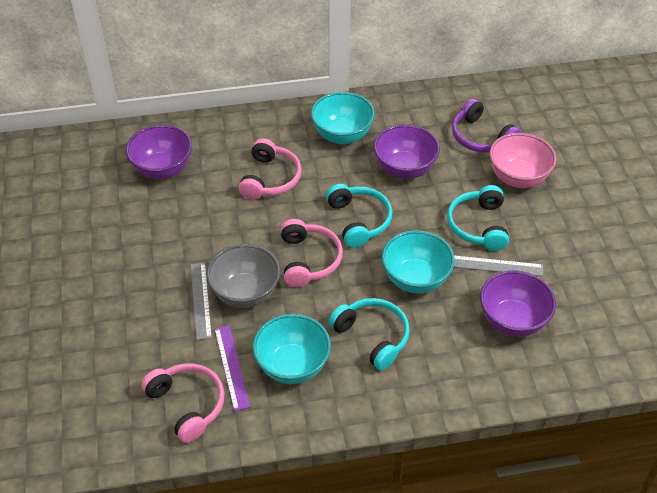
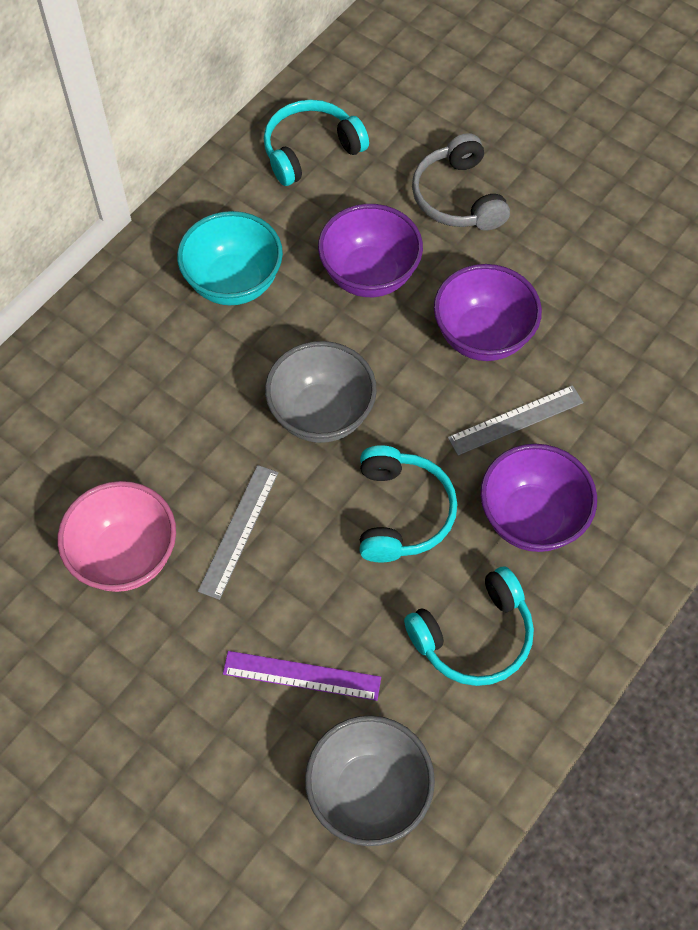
grey bowl: 1 -> 2
grey headphones: 0 -> 1
pink headphones: 3 -> 0
purple headphones: 1 -> 0
turquoise bowl: 3 -> 1

